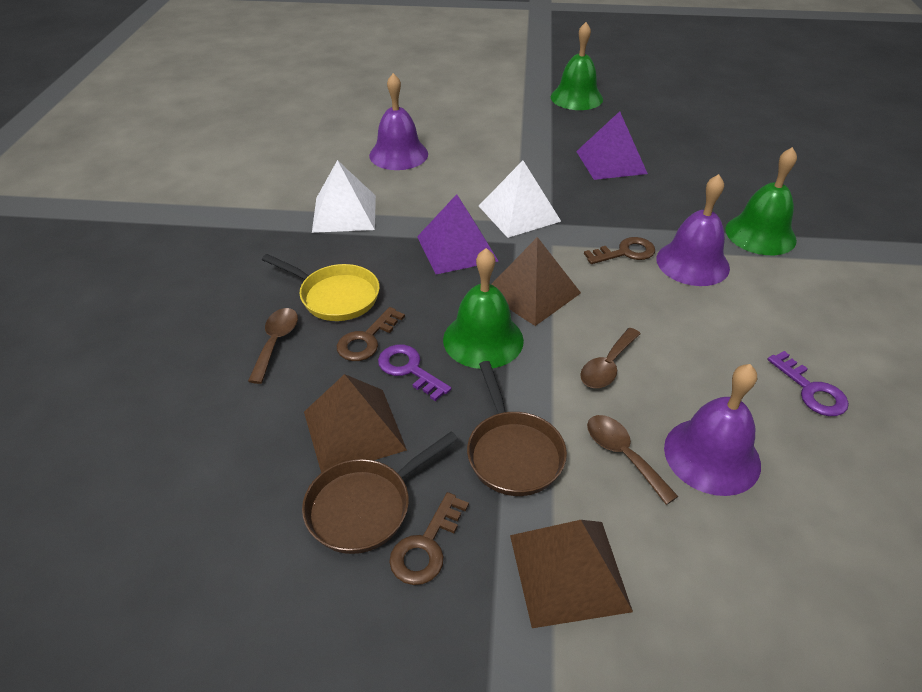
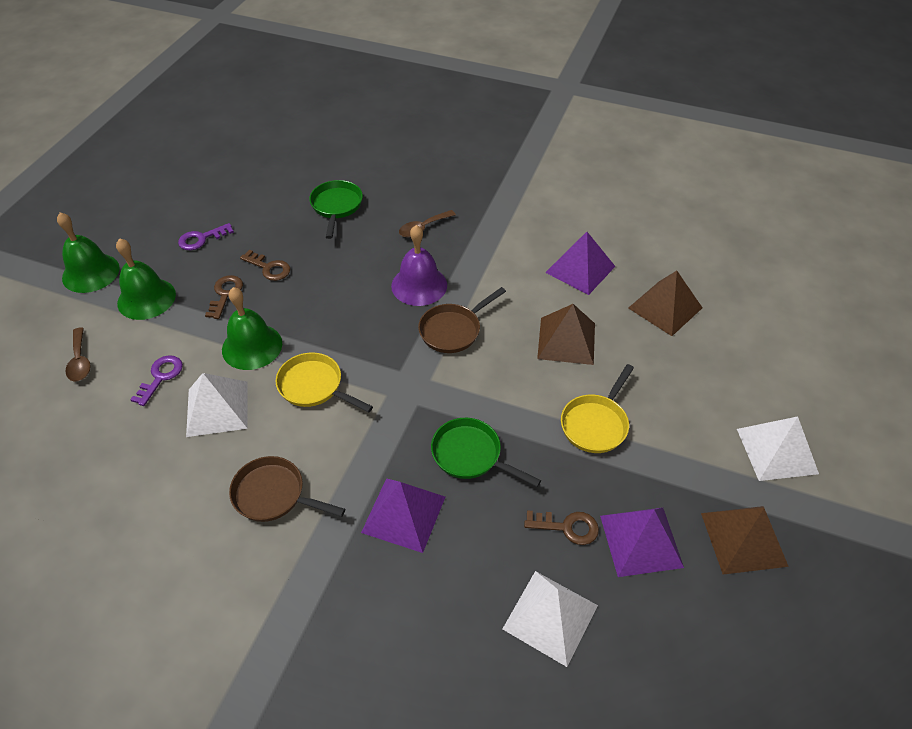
brown spoon: 3 -> 2
green pan: 0 -> 2
purple bell: 3 -> 1
purple pyramid: 2 -> 3
white pyramid: 2 -> 3
yellow pan: 1 -> 2

